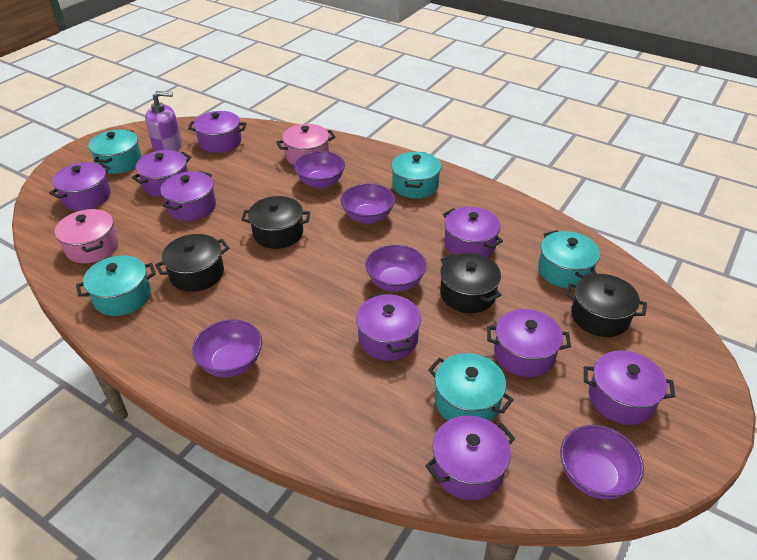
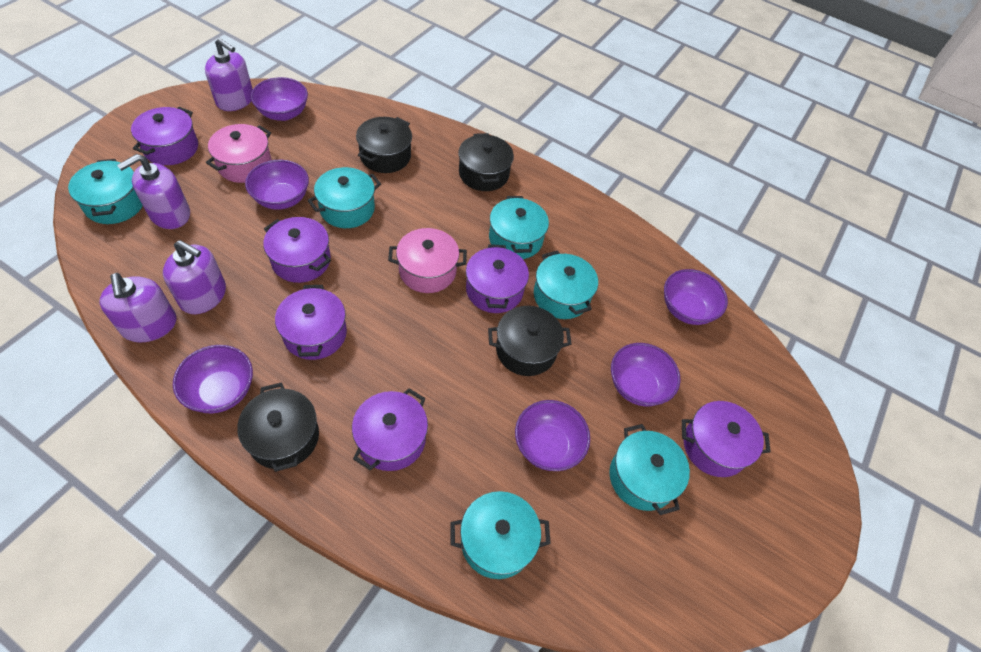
purple bowl: 5 -> 6
purple pot: 9 -> 6
purple soap dispenser: 1 -> 4
turquoise pot: 5 -> 6

